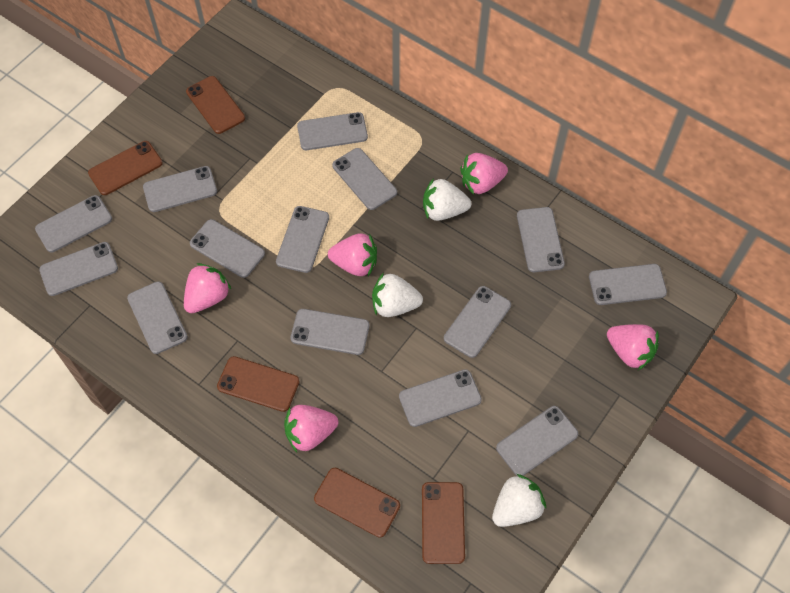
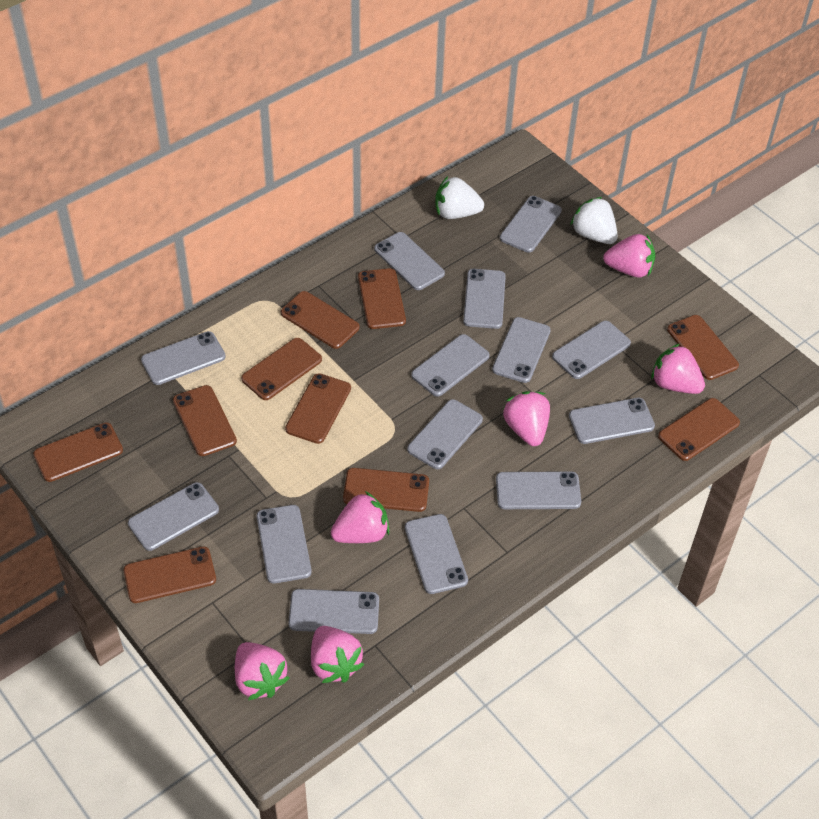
brown phone: 5 -> 10
pink strawberry: 5 -> 6
white strawberry: 3 -> 2

